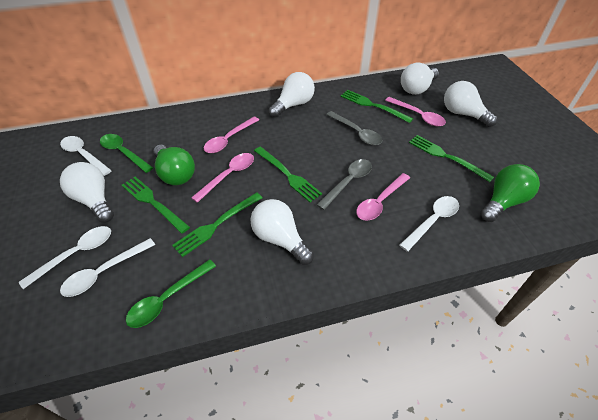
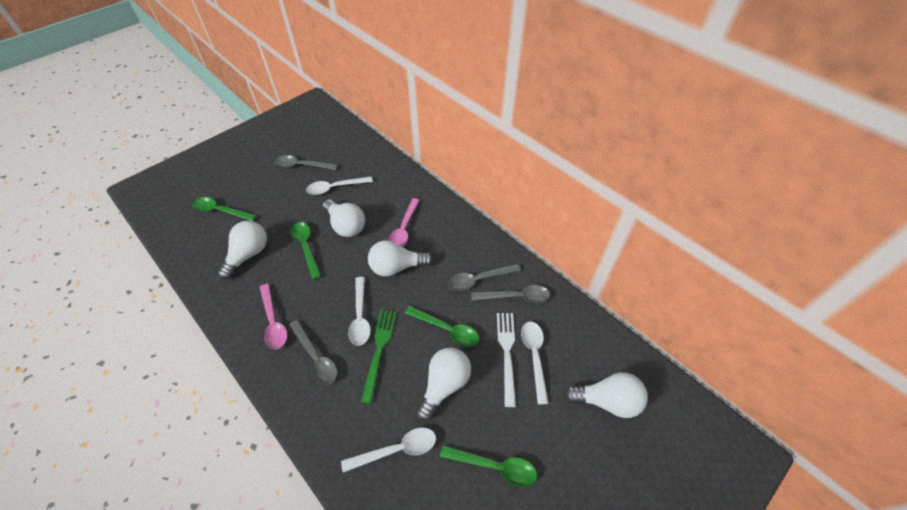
green fork: 5 -> 1
green light bulb: 2 -> 0
green spoon: 2 -> 4
grey spoon: 2 -> 4
pink spoon: 4 -> 2
white fork: 0 -> 1

